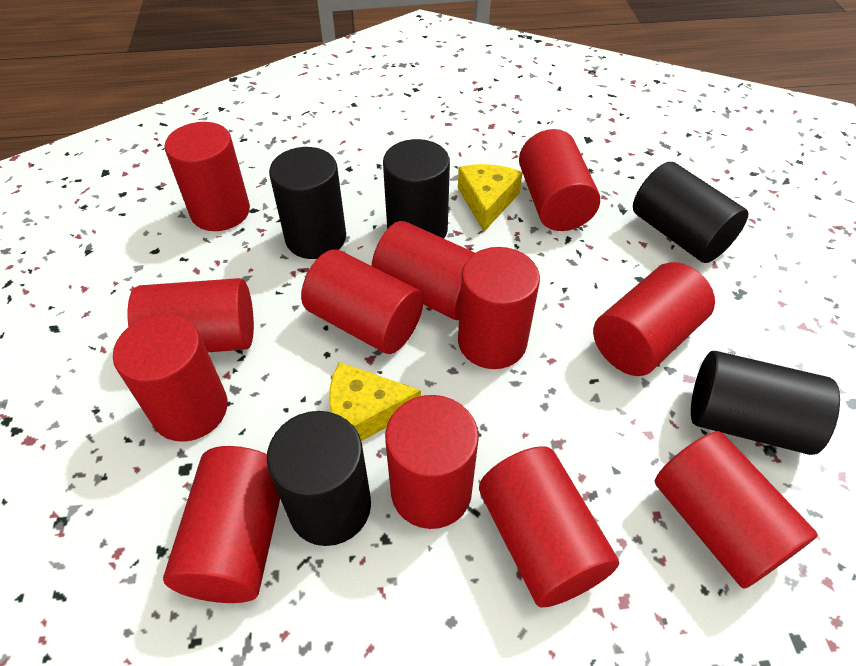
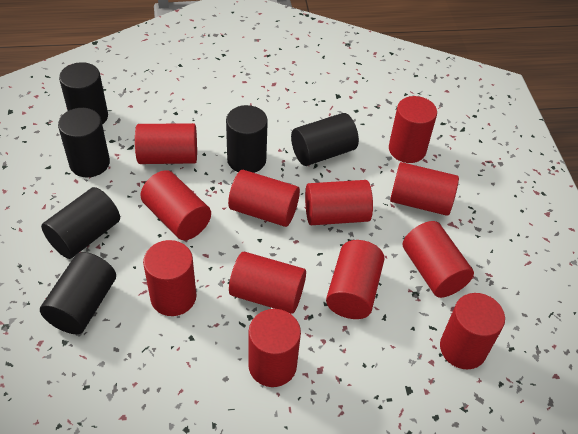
black cylinder: 5 -> 6
yellow cheese: 2 -> 0

